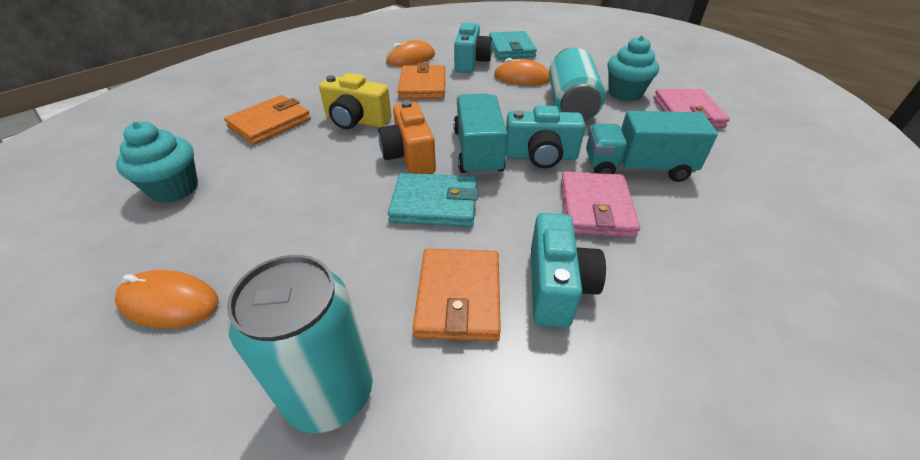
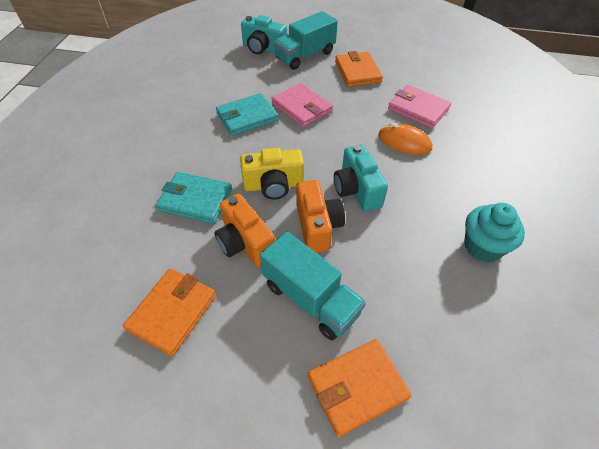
orange camera: 1 -> 2
orange mouse: 3 -> 1
turquoise camera: 3 -> 2
turquoise can: 2 -> 0
turquoise cupcake: 2 -> 1

